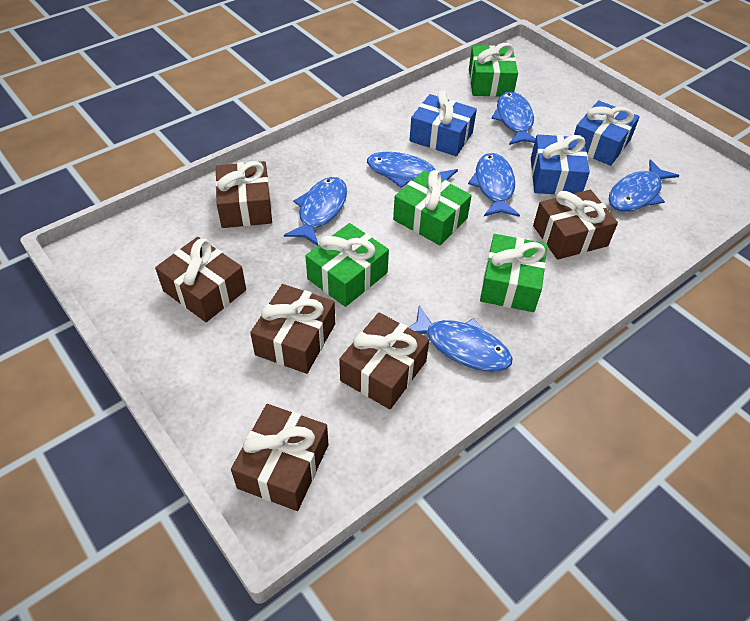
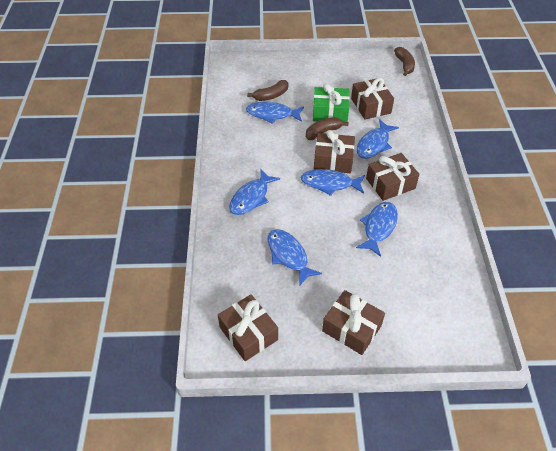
blue gift: 3 -> 0
brown banana: 0 -> 3
brown gift: 6 -> 5
green gift: 4 -> 1

